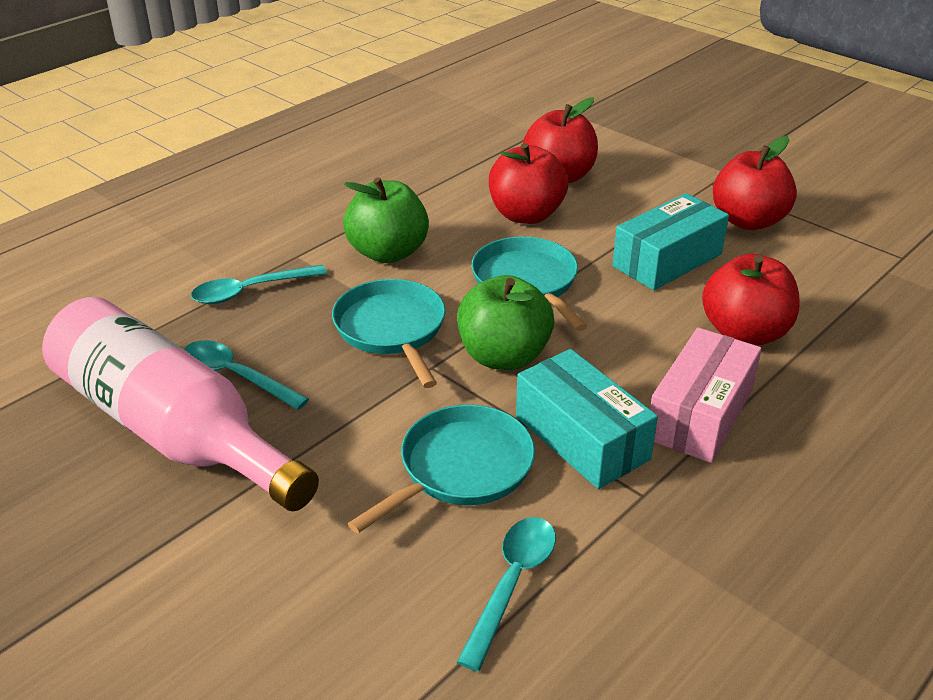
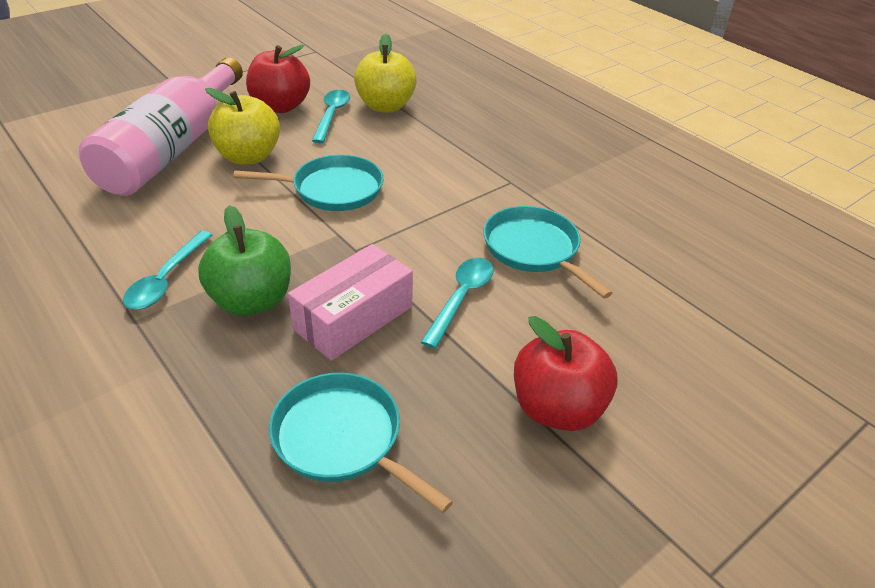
green apple: 2 -> 1
red apple: 4 -> 2
turquoise box: 2 -> 0
yellow apple: 0 -> 2

